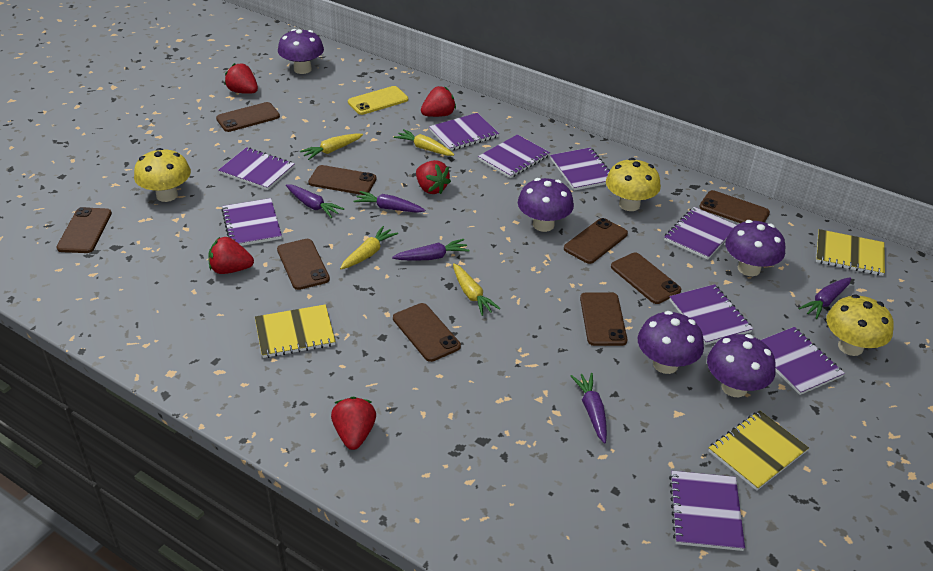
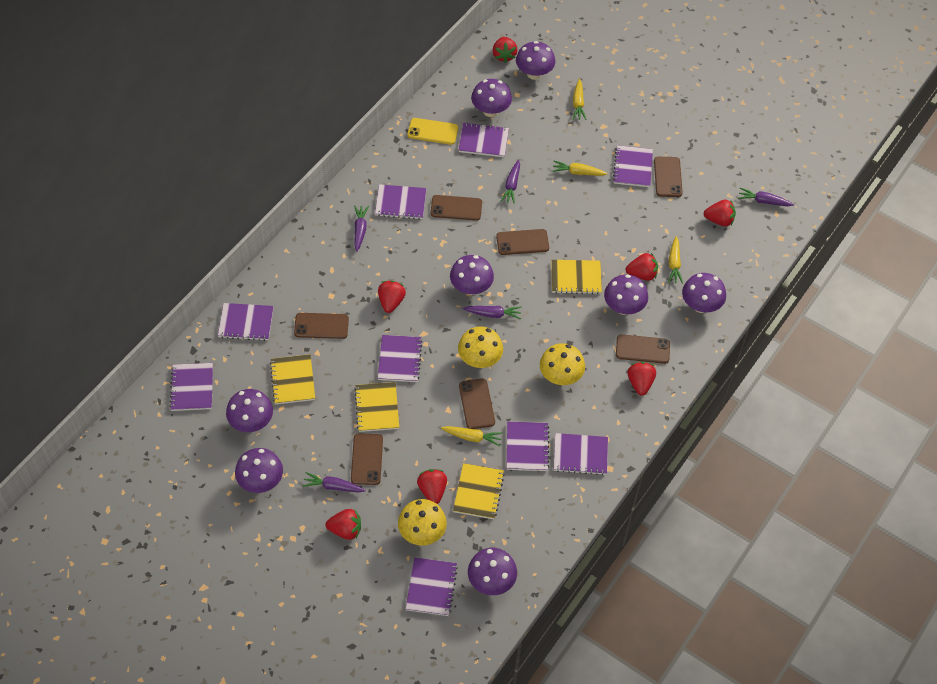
brown phone: 9 -> 7
purple mushroom: 5 -> 8
red strawberry: 5 -> 7
yellow notebook: 3 -> 4

